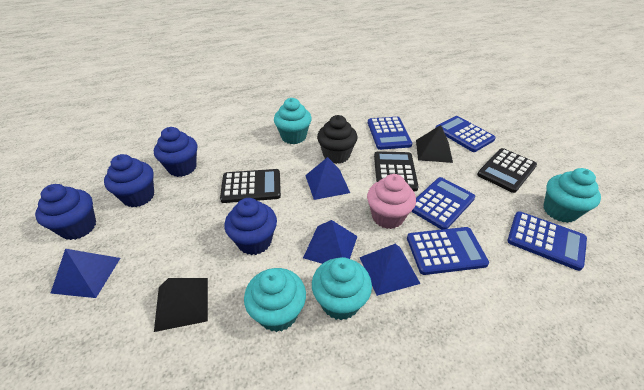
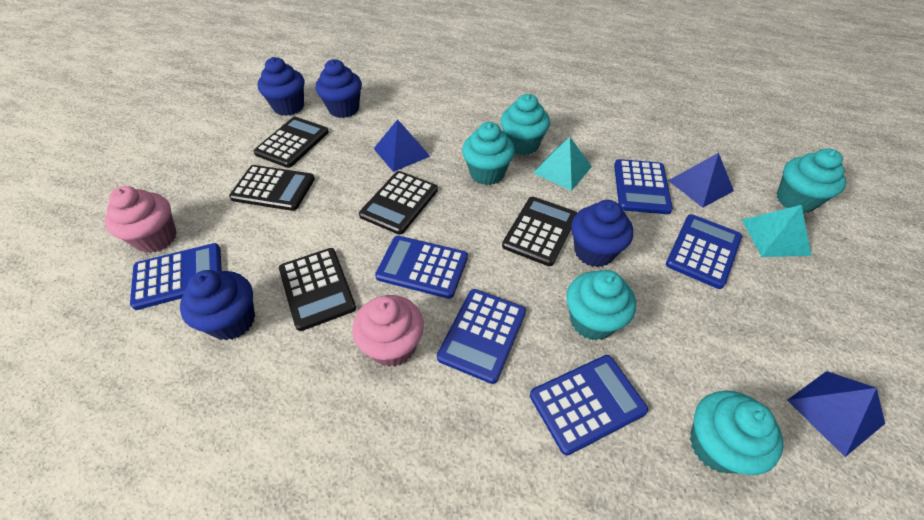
black calculator: 3 -> 5
black cupcake: 1 -> 0
black pyramid: 2 -> 0
blue calculator: 5 -> 6
blue pyramid: 4 -> 3
pink cupcake: 1 -> 2
turquoise cupcake: 4 -> 5
turquoise pyramid: 0 -> 2

